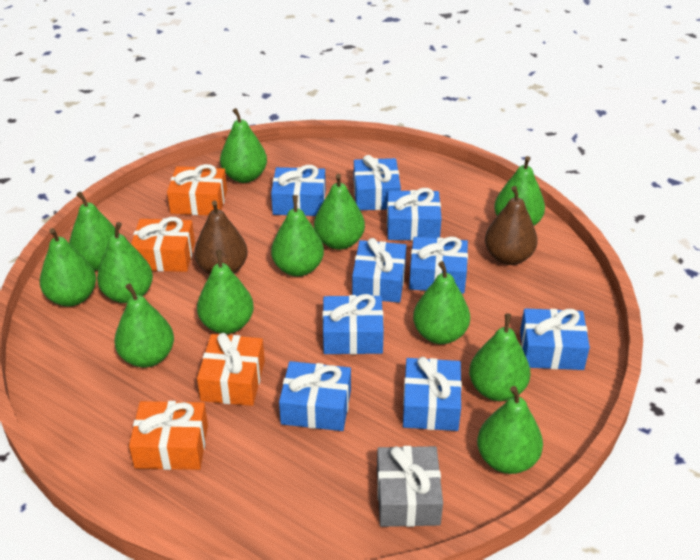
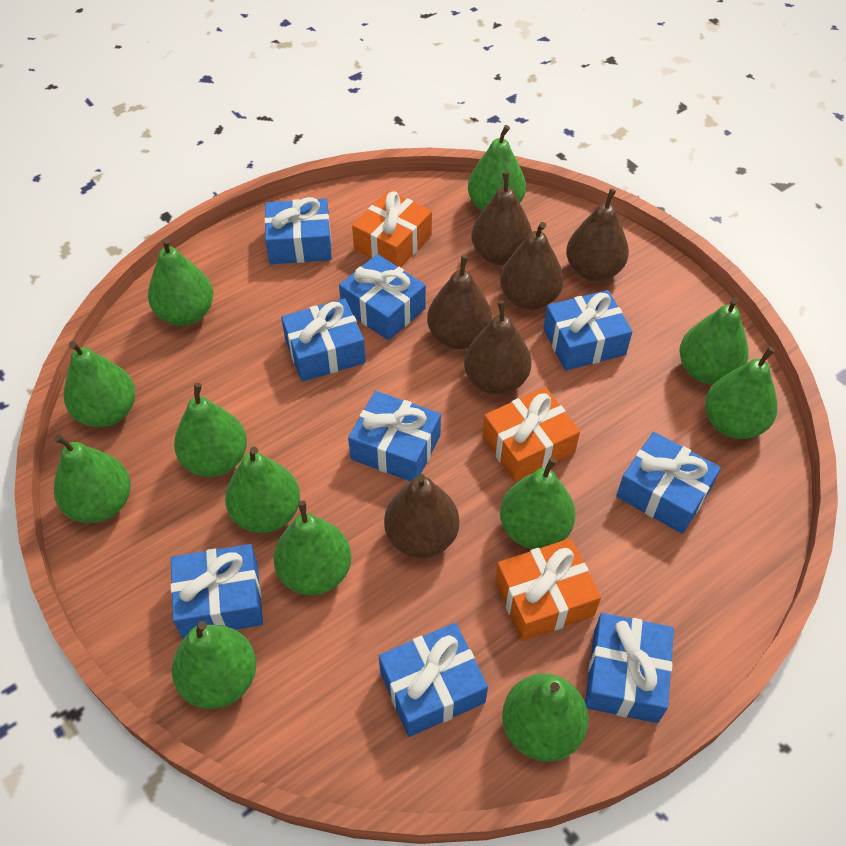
brown pear: 2 -> 6
grey gift: 1 -> 0
orange gift: 4 -> 3

